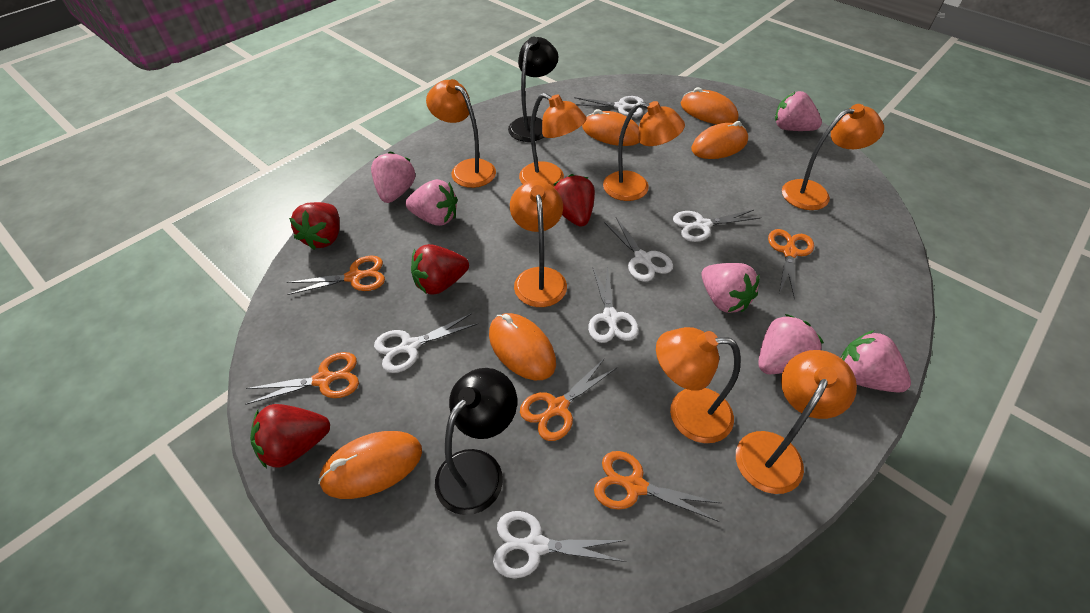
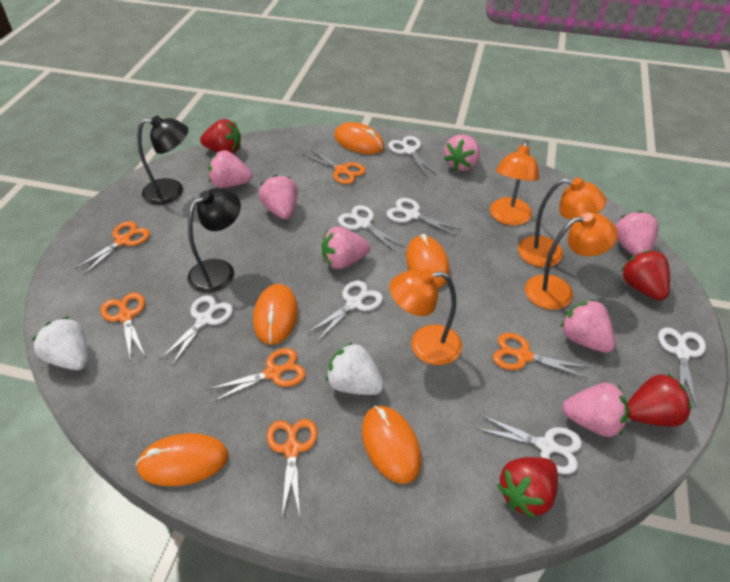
orange lamp: 7 -> 4
orange scissors: 5 -> 6
pink strawberry: 6 -> 7
white scissors: 6 -> 7
white strawberry: 0 -> 2

